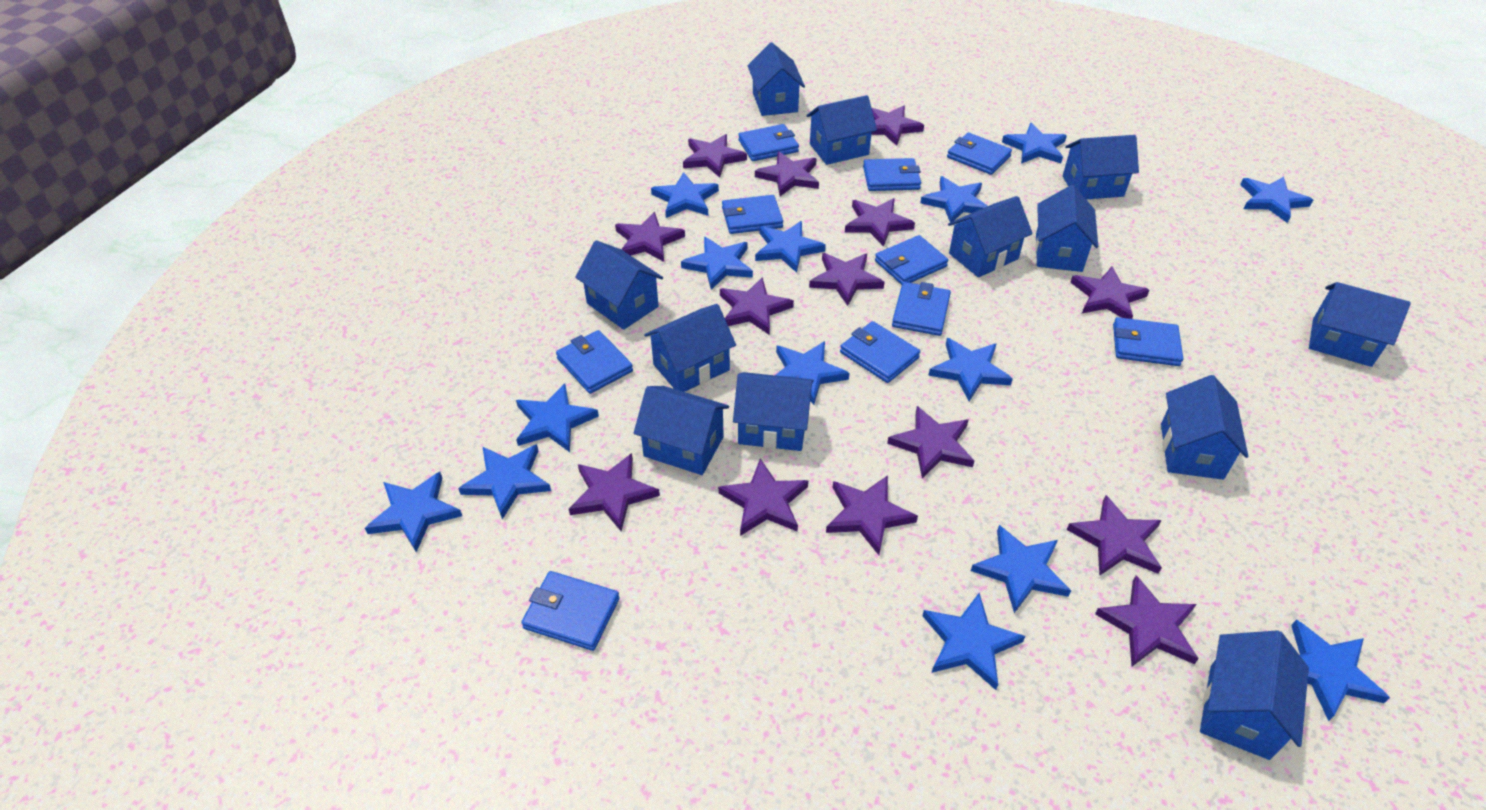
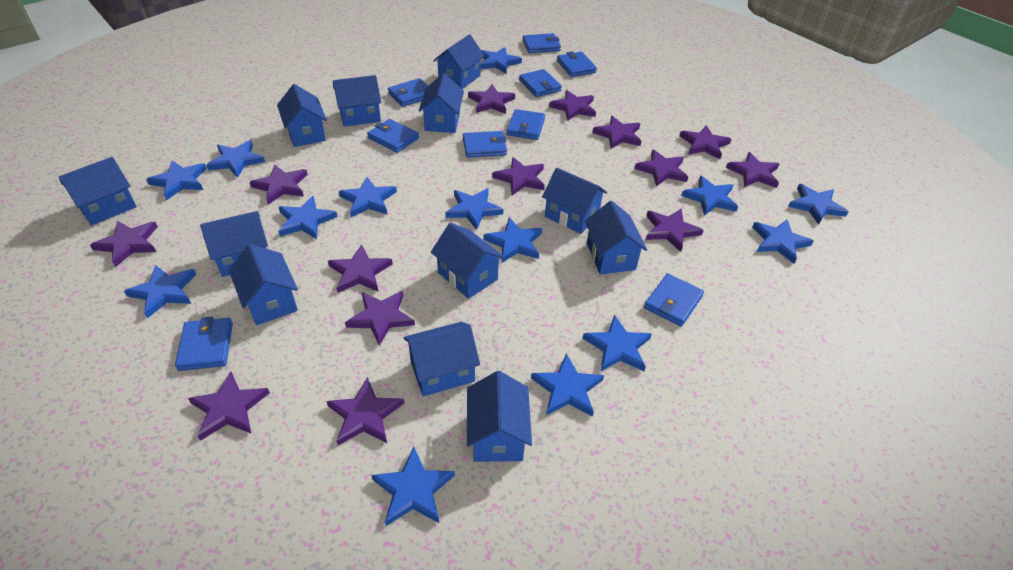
blue wallet: 10 -> 9

